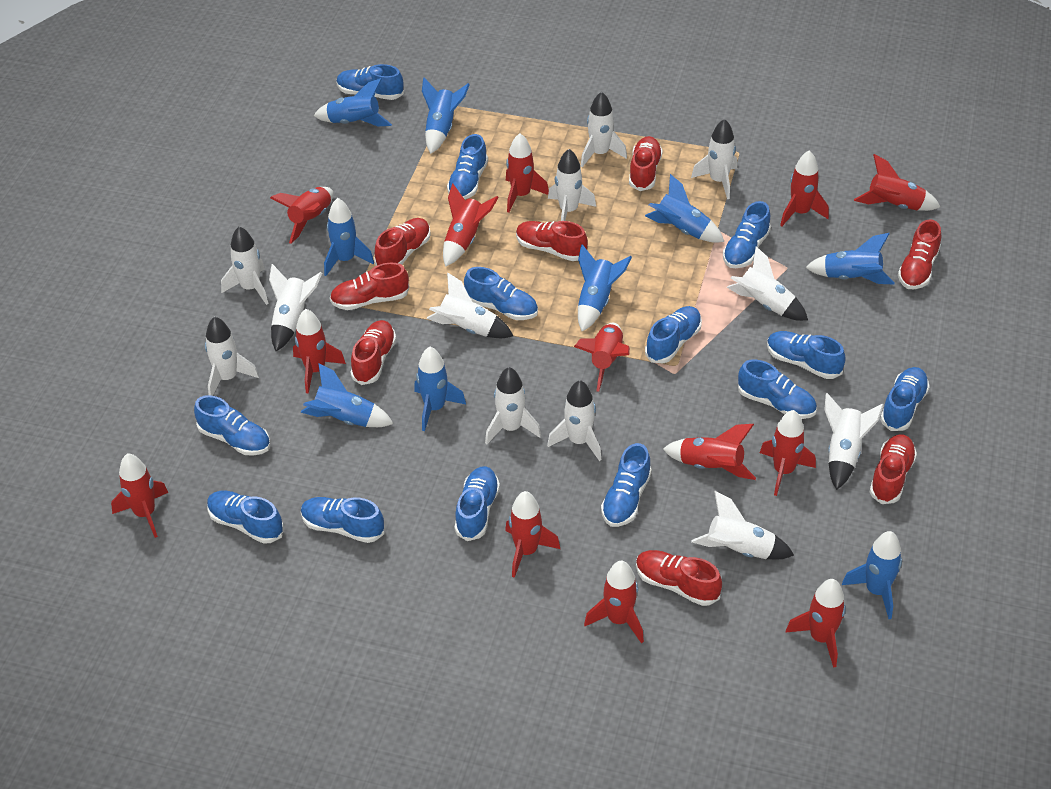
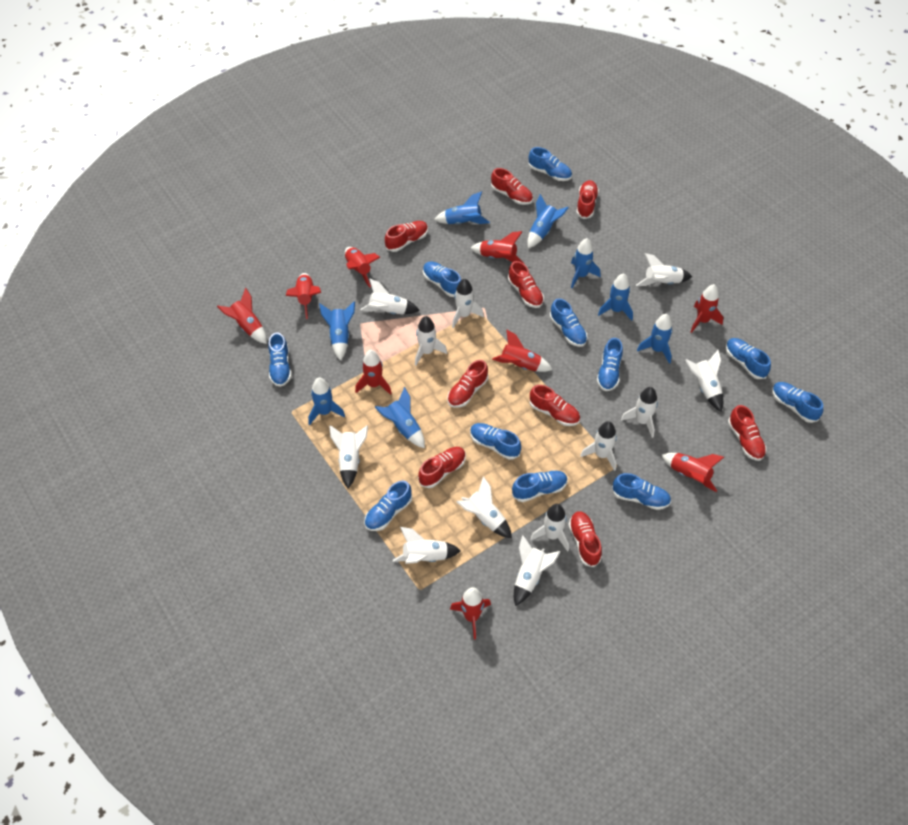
blue rocket: 9 -> 8
blue shoe: 13 -> 11
red rocket: 13 -> 9
red shoe: 8 -> 9

